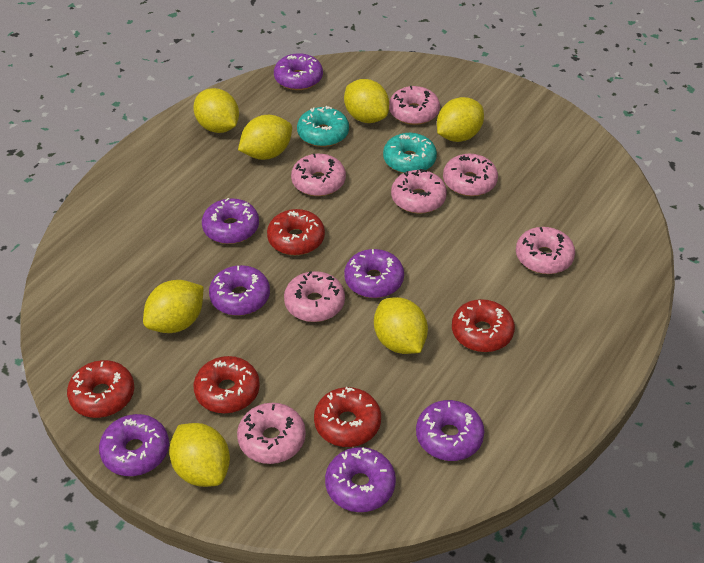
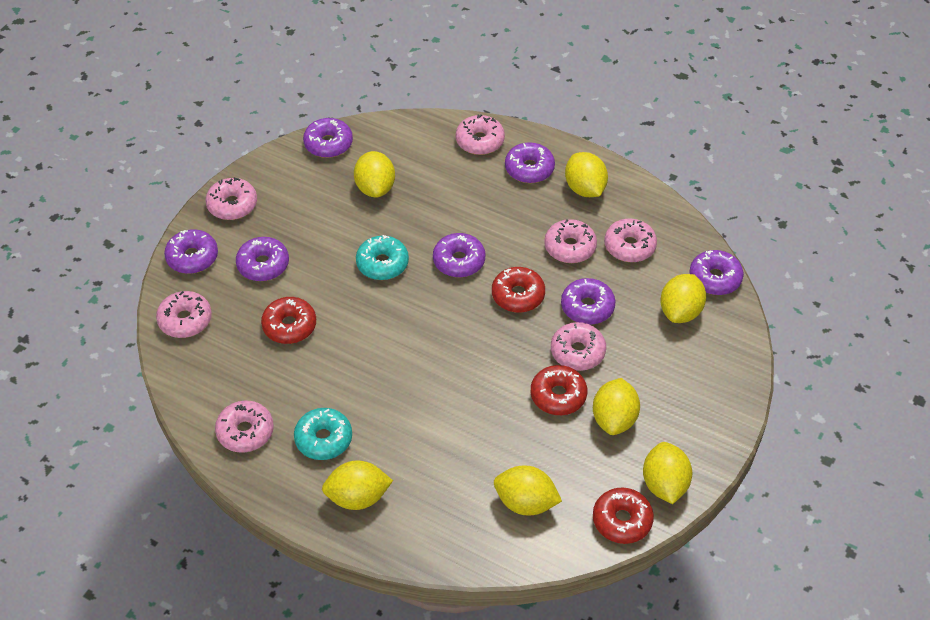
red donut: 5 -> 4

